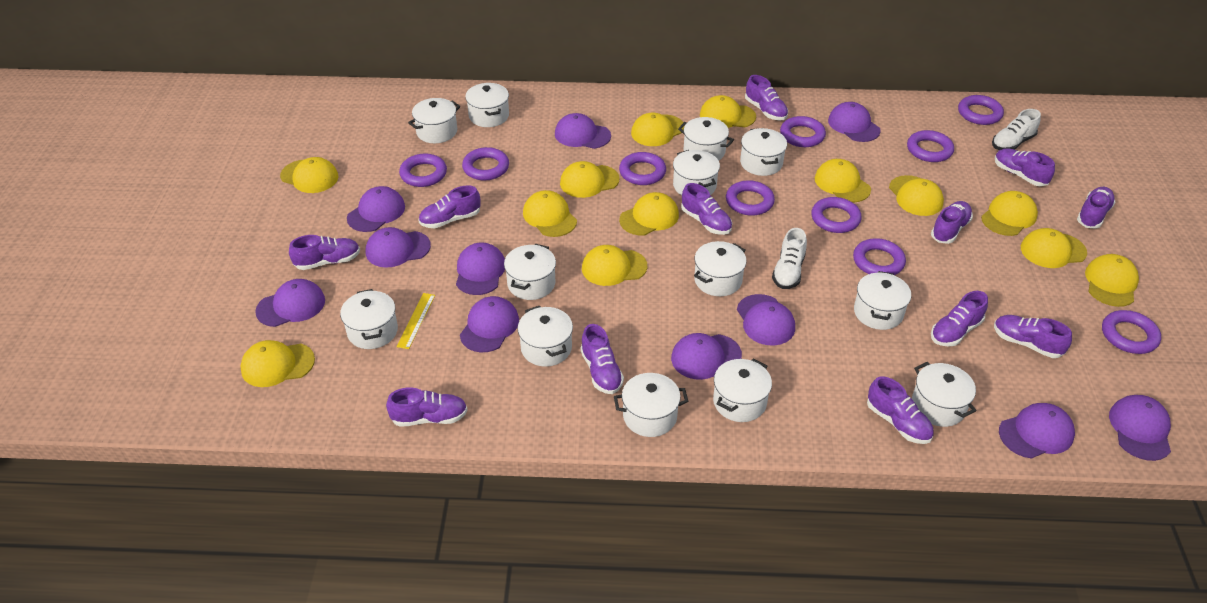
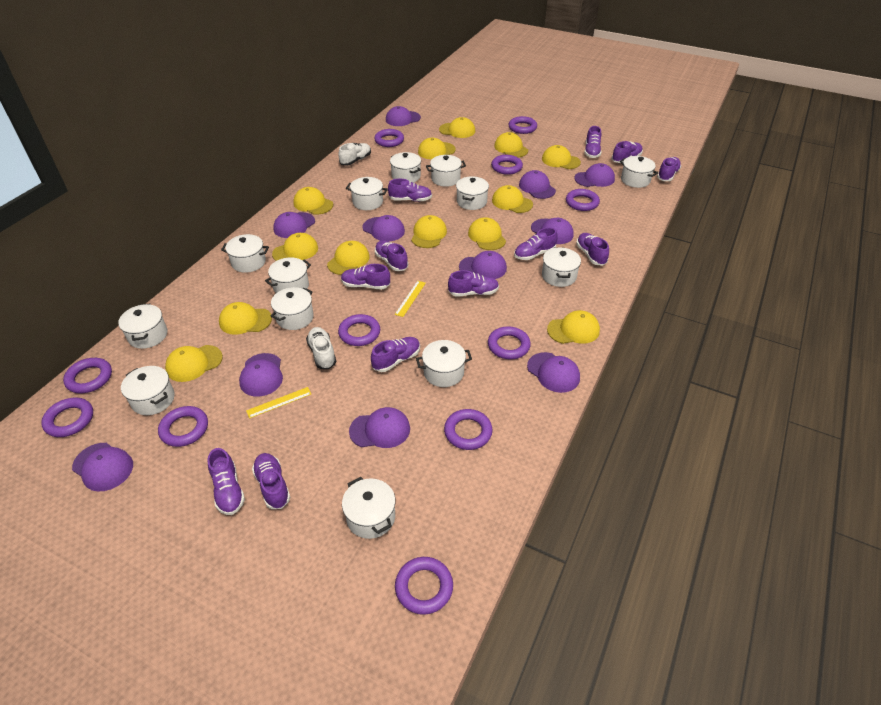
purple ring: 10 -> 11
yellow ruler: 1 -> 2

